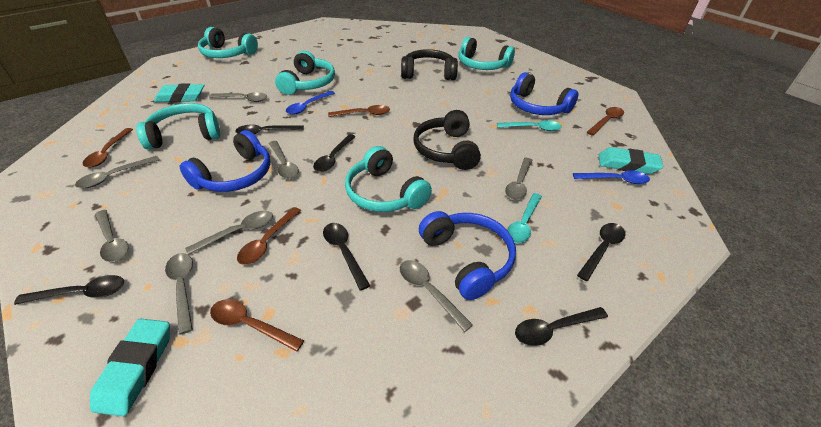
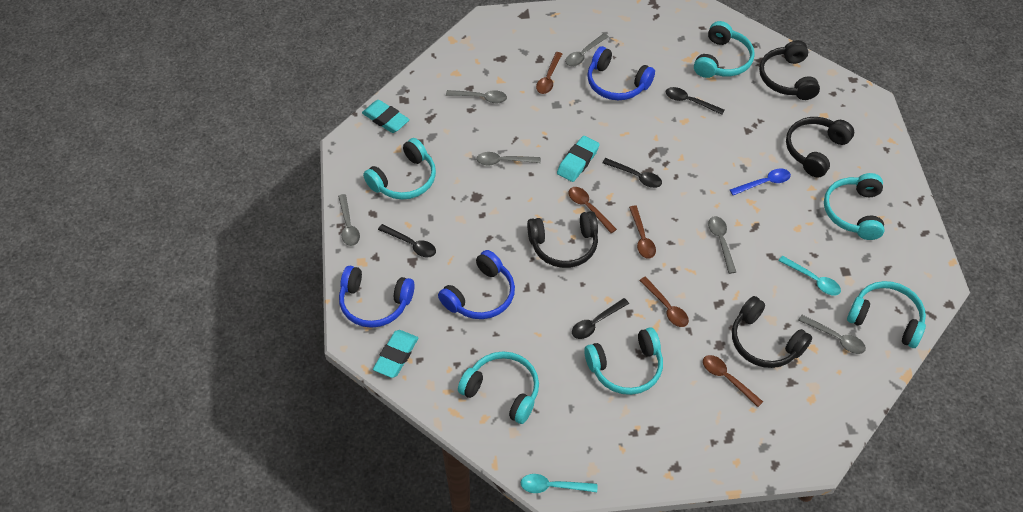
black headphones: 2 -> 4
black spoon: 6 -> 4
blue spoon: 2 -> 1
grey spoon: 8 -> 6
turquoise headphones: 5 -> 6

